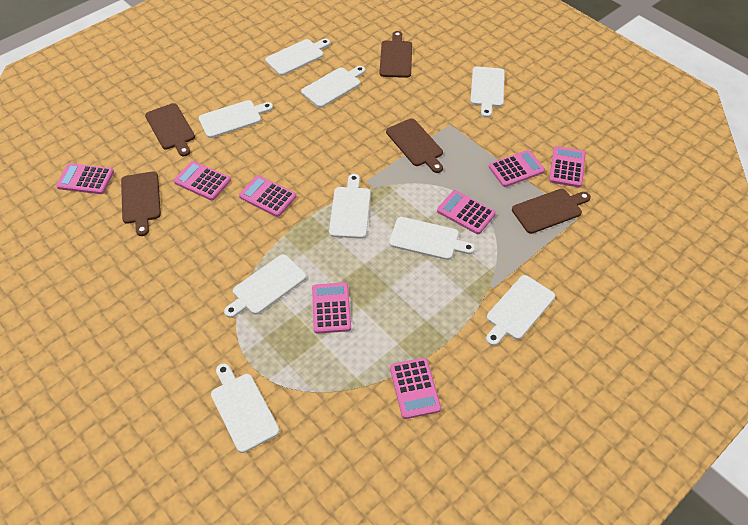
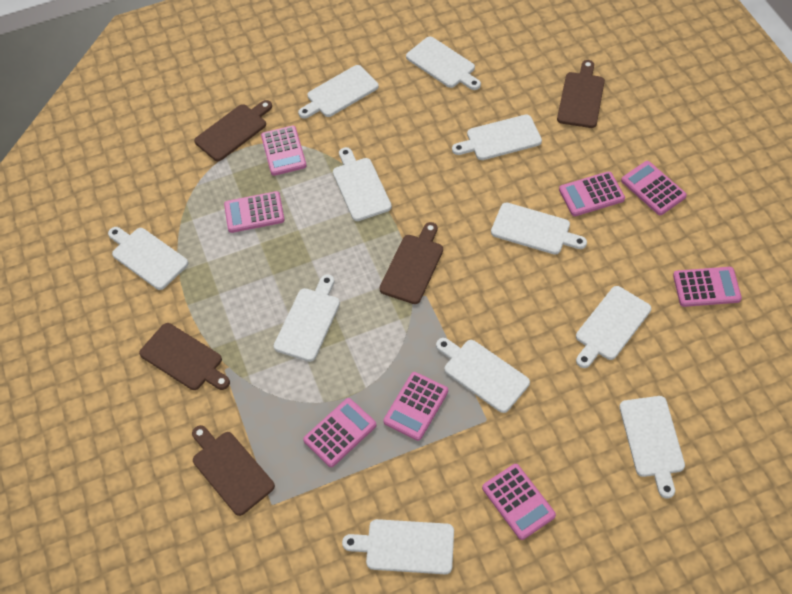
white cutting board: 9 -> 11

